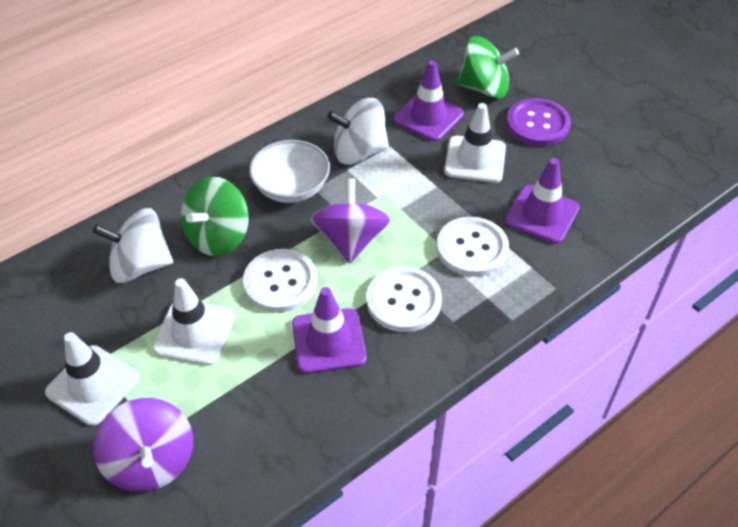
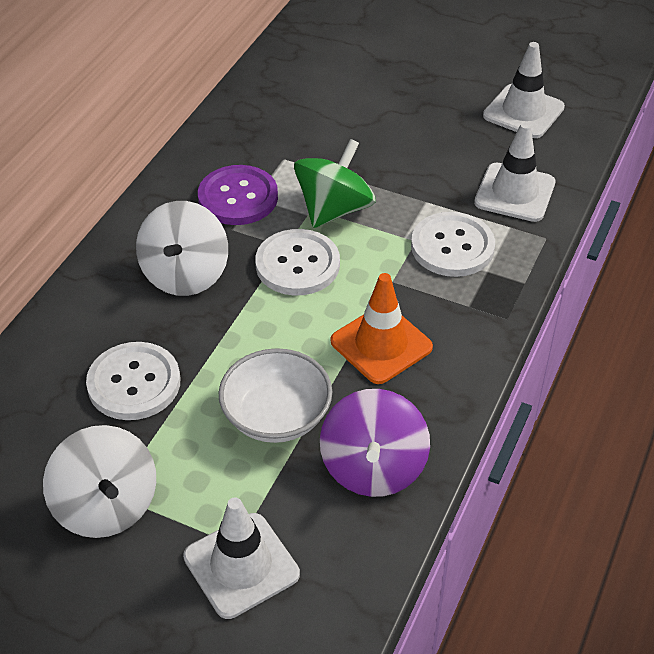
green spinning top: 2 -> 1
orange traffic cone: 0 -> 1
purple spinning top: 2 -> 1
purple traffic cone: 3 -> 0

